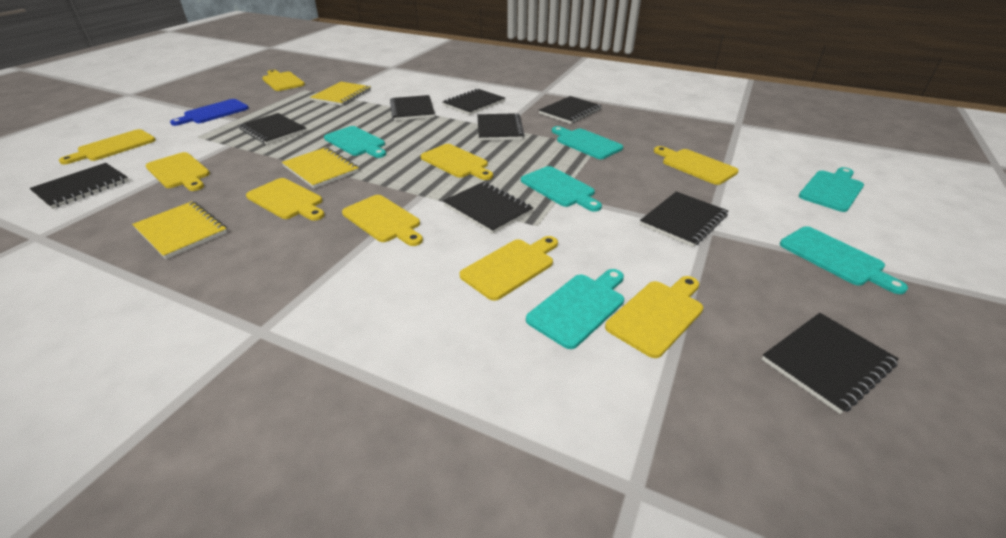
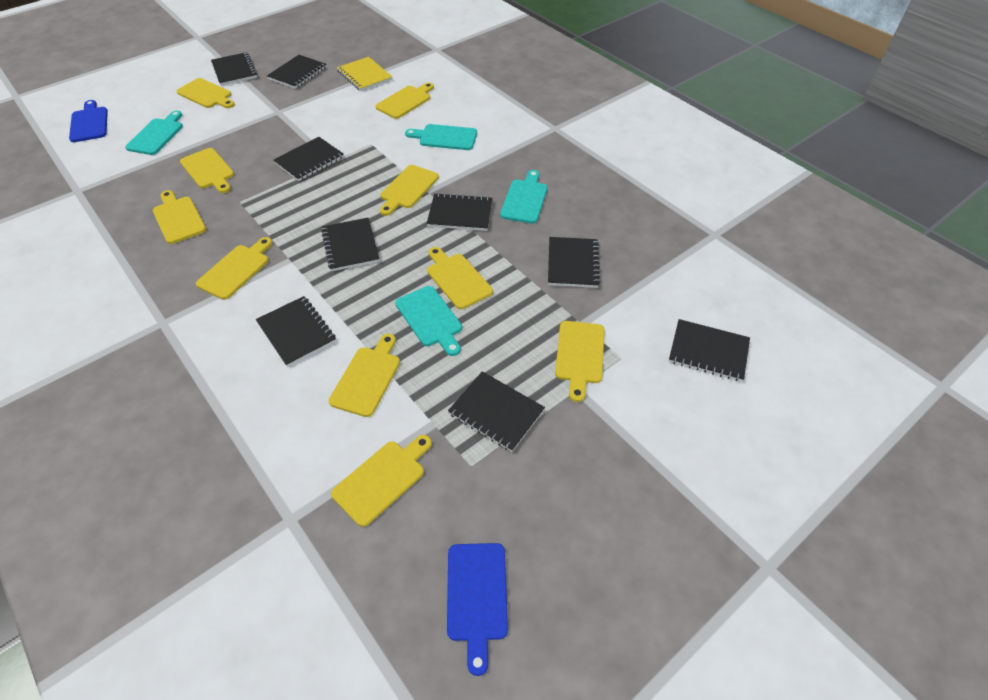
blue cutting board: 1 -> 2
turquoise cutting board: 6 -> 4
yellow cutting board: 9 -> 10
yellow notebook: 3 -> 1

